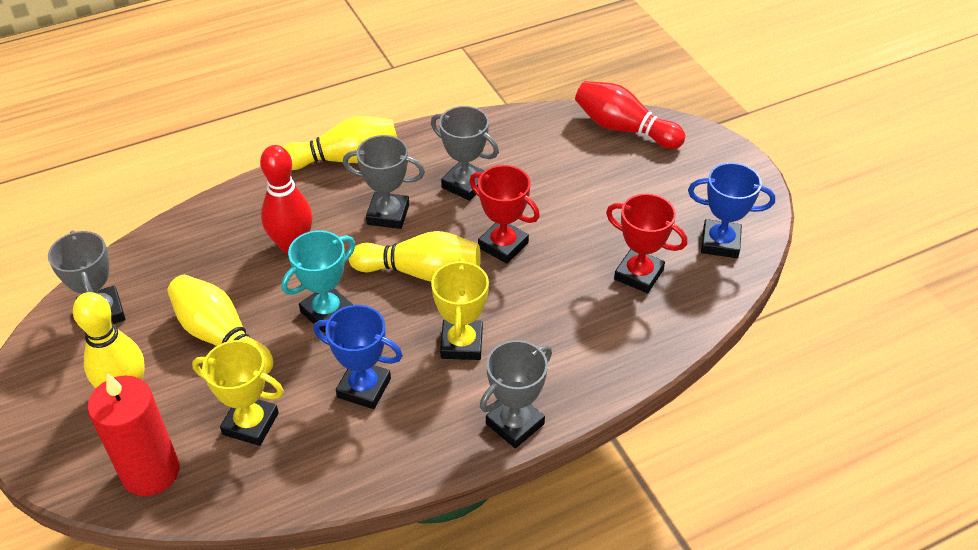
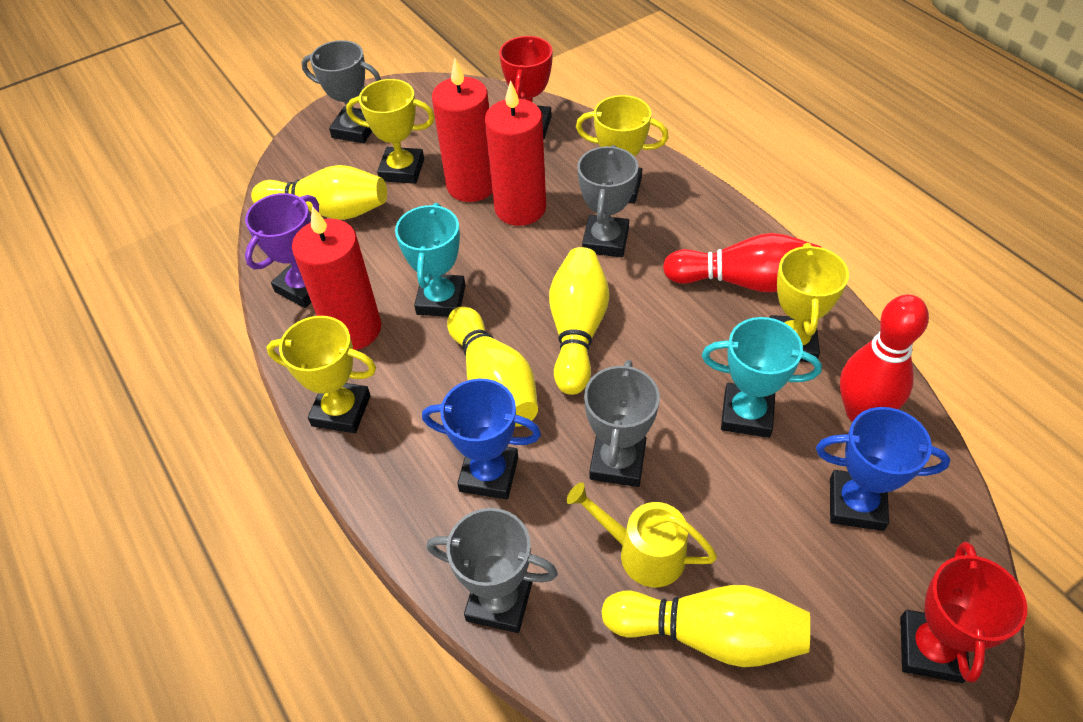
purple trophy: 0 -> 1
red candle: 1 -> 3
turquoise trophy: 1 -> 2
yellow trophy: 2 -> 4
yellow watering can: 0 -> 1

